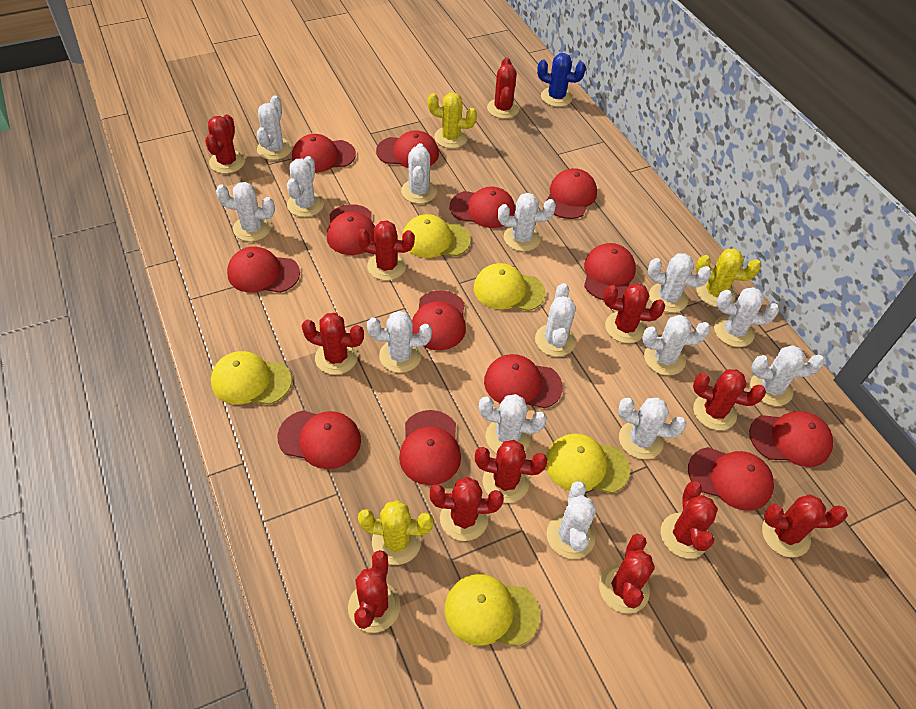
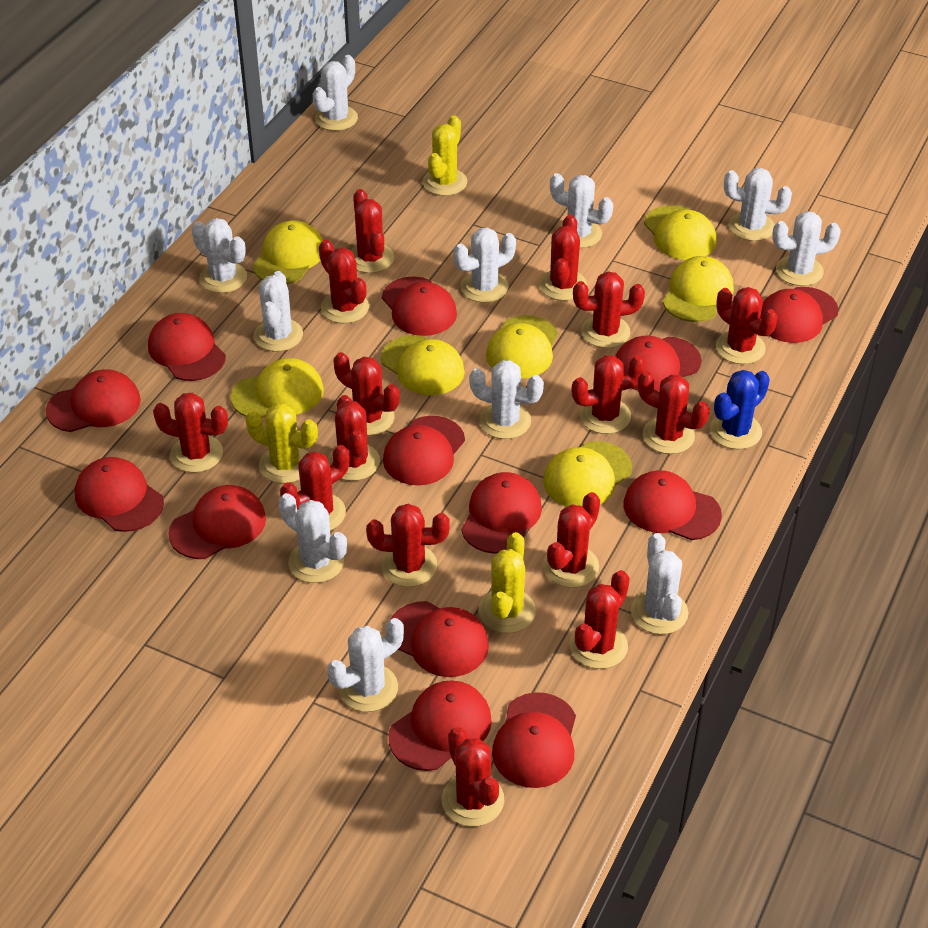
red cactus: 12 -> 15
white cactus: 14 -> 11
yellow cap: 5 -> 7

